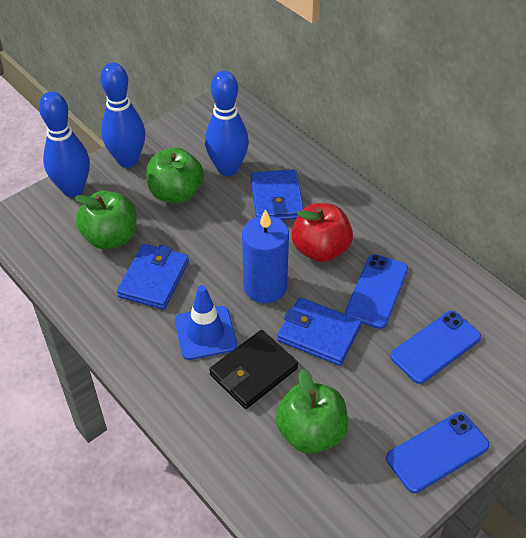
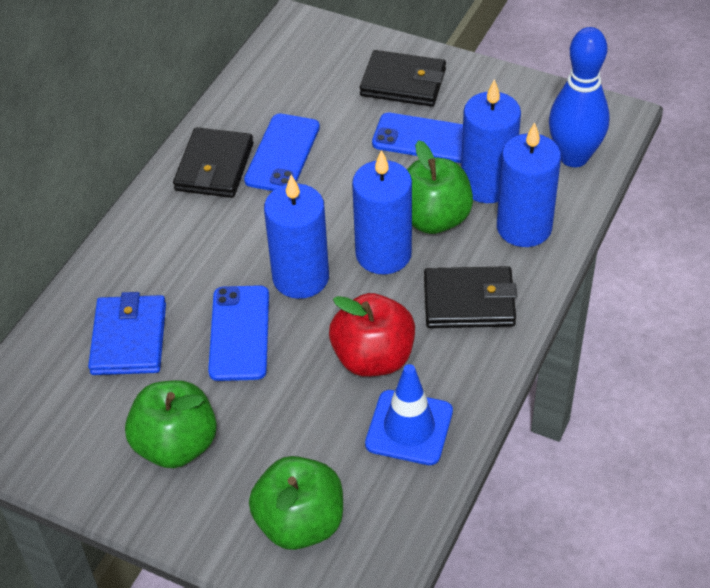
black wallet: 1 -> 3
blue bowling pin: 3 -> 1
blue candle: 1 -> 4
blue wallet: 3 -> 1

